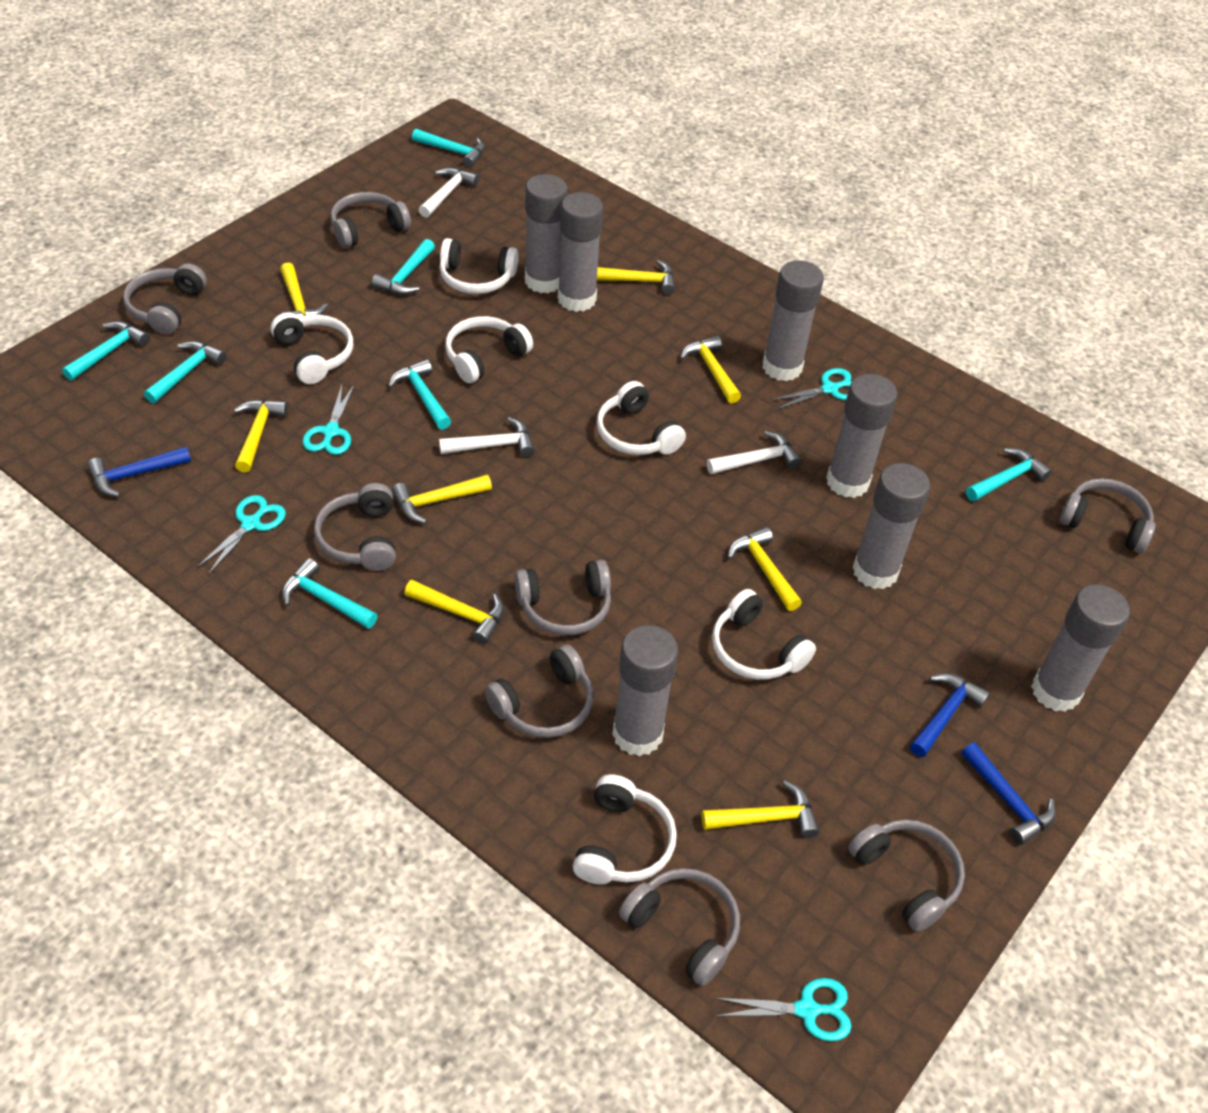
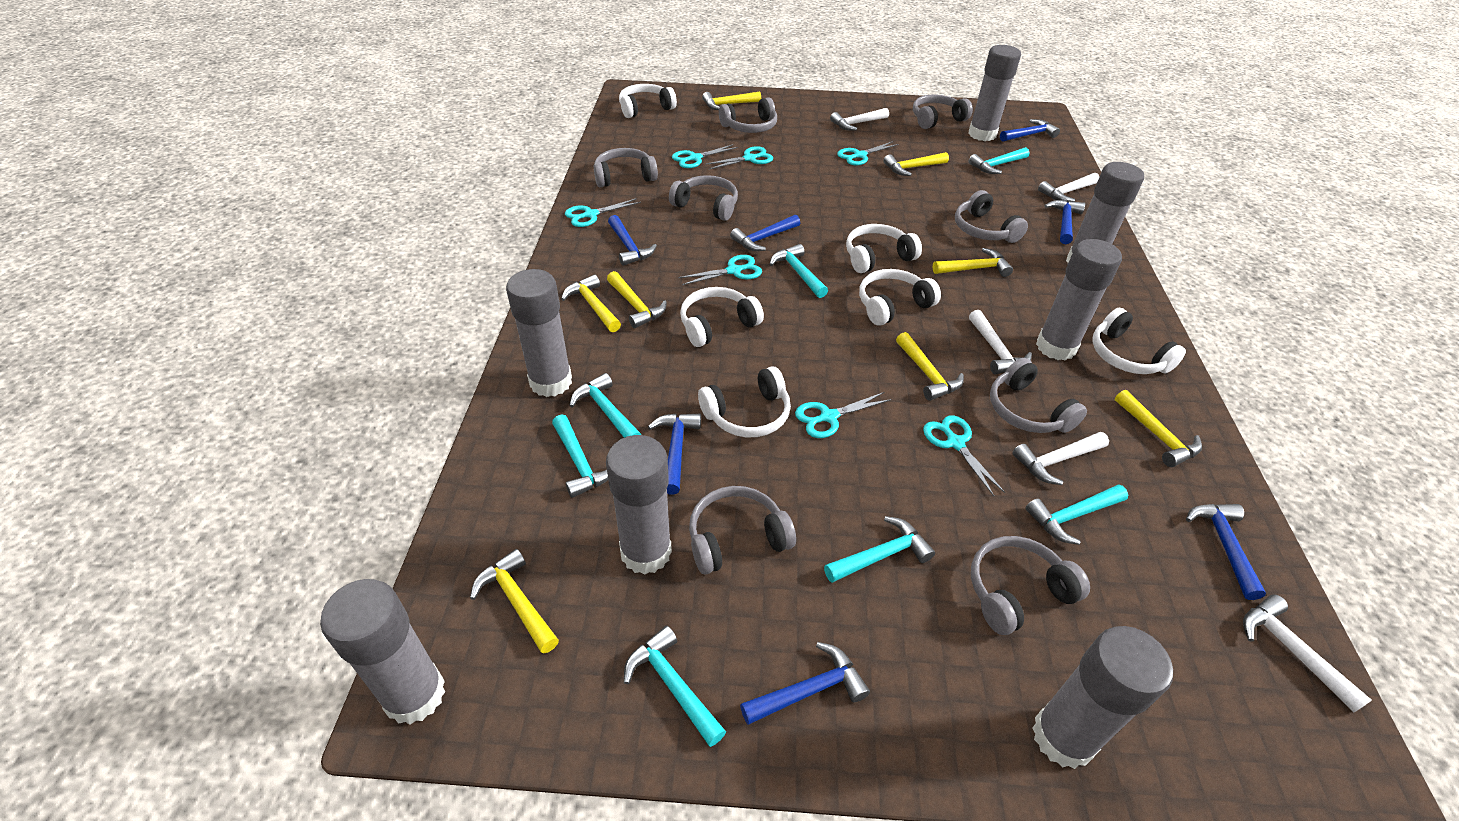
blue hammer: 3 -> 7
turquoise scissors: 4 -> 7
white hammer: 3 -> 5

